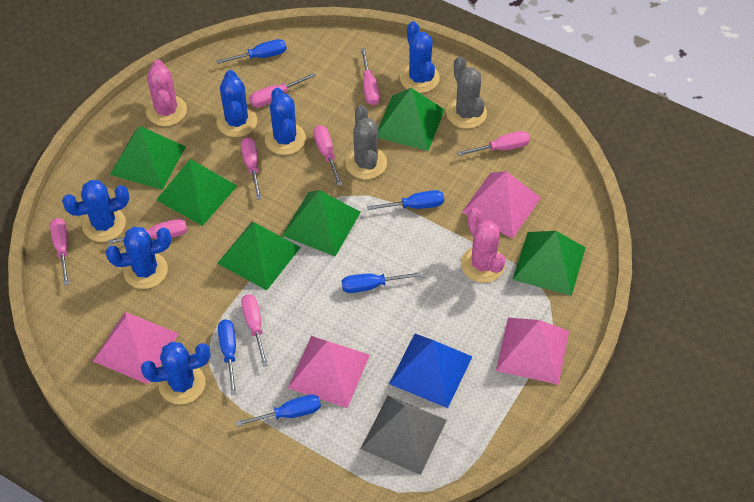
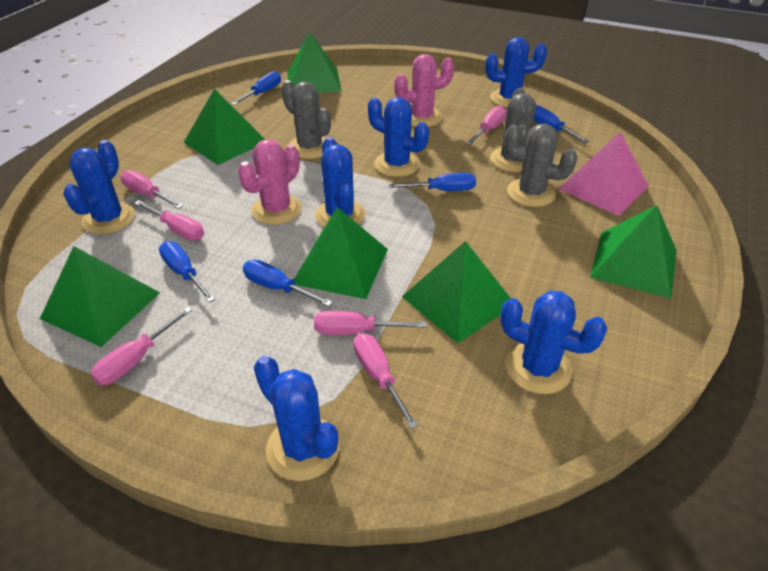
blue pyramid: 1 -> 0
grey cactus: 2 -> 3
grey pyramid: 1 -> 0
pink pyramid: 4 -> 1
pink screwdriver: 8 -> 6

